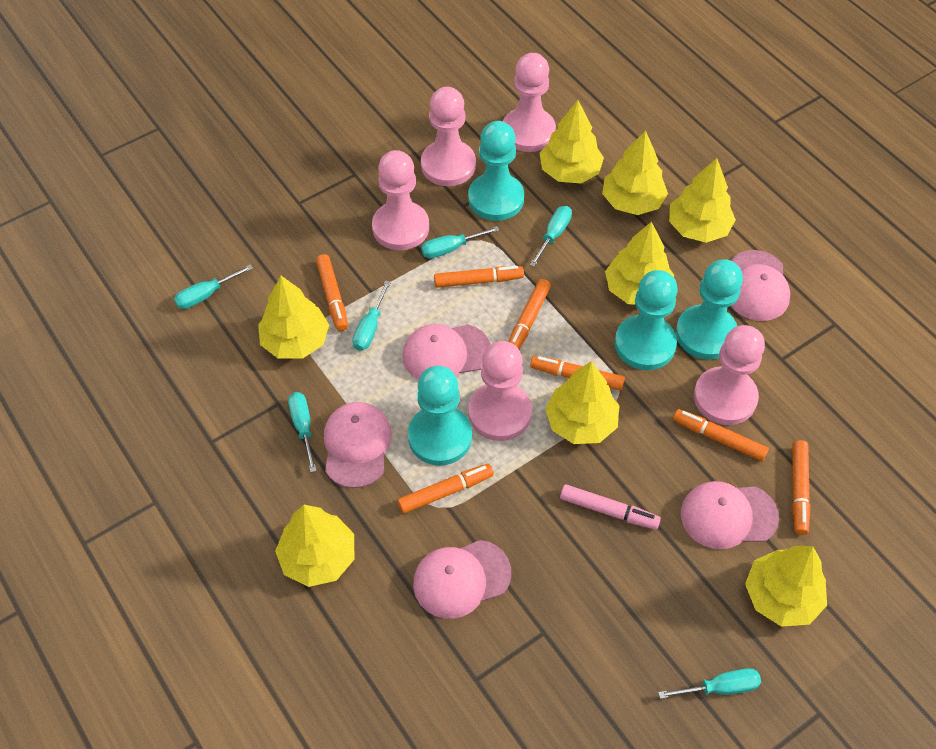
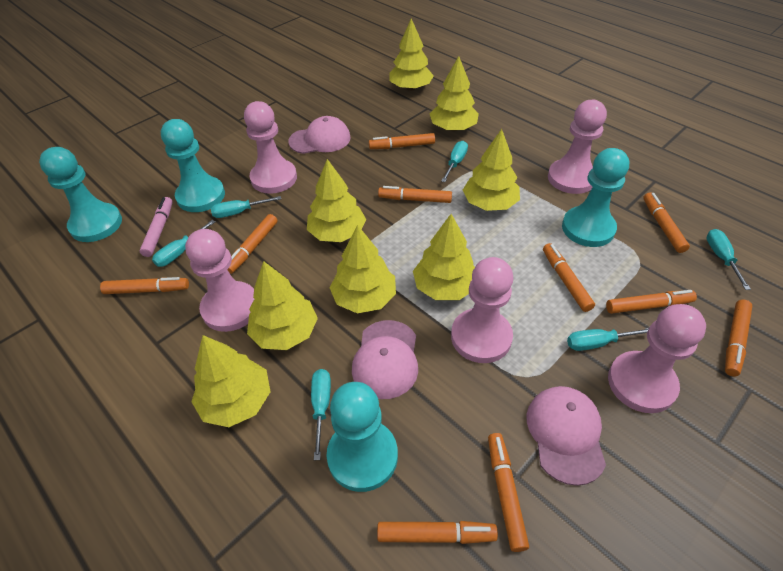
orange marker: 7 -> 10
pink cap: 5 -> 3

